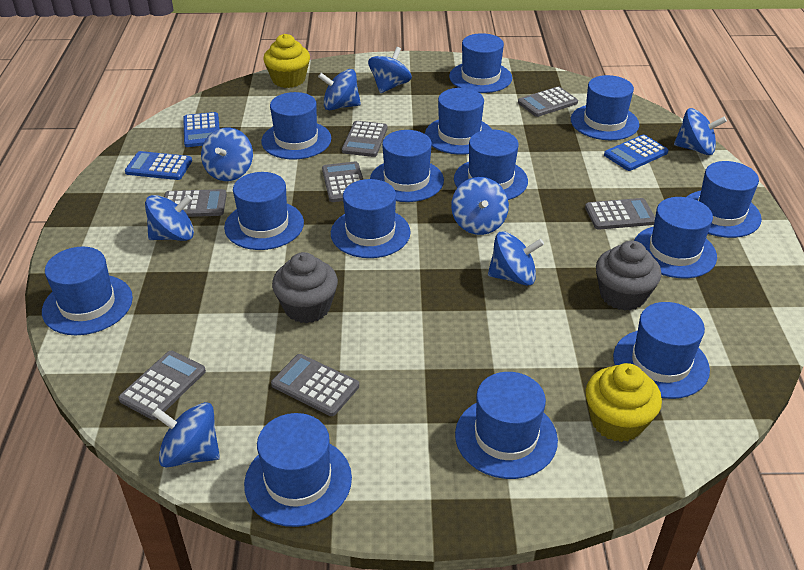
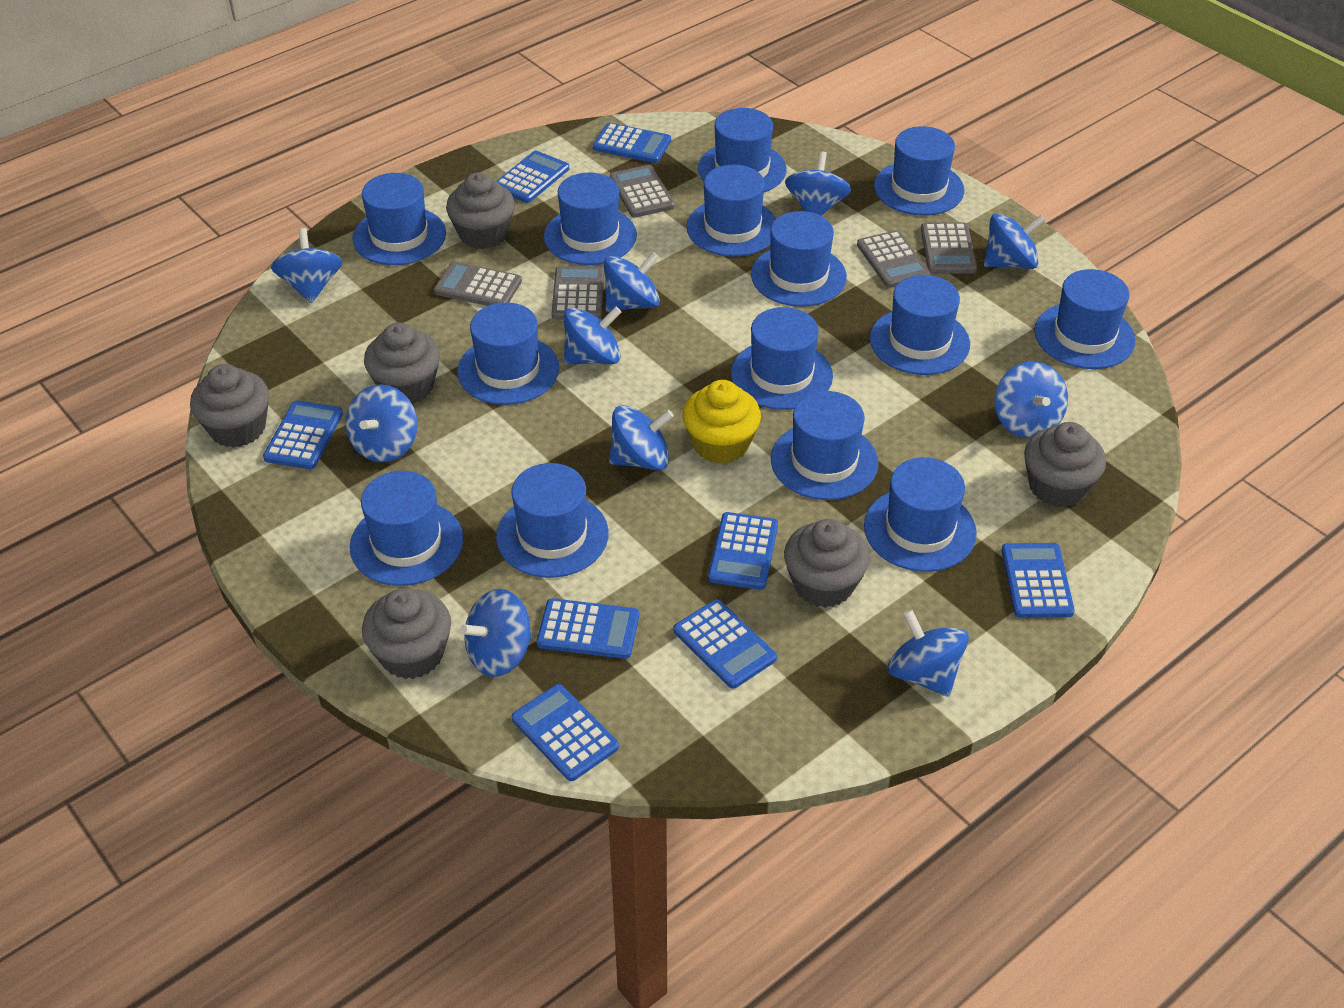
blue calculator: 3 -> 8
blue spinning top: 8 -> 10
grey calculator: 7 -> 5
grey cupcake: 2 -> 6
yellow cupcake: 2 -> 1

